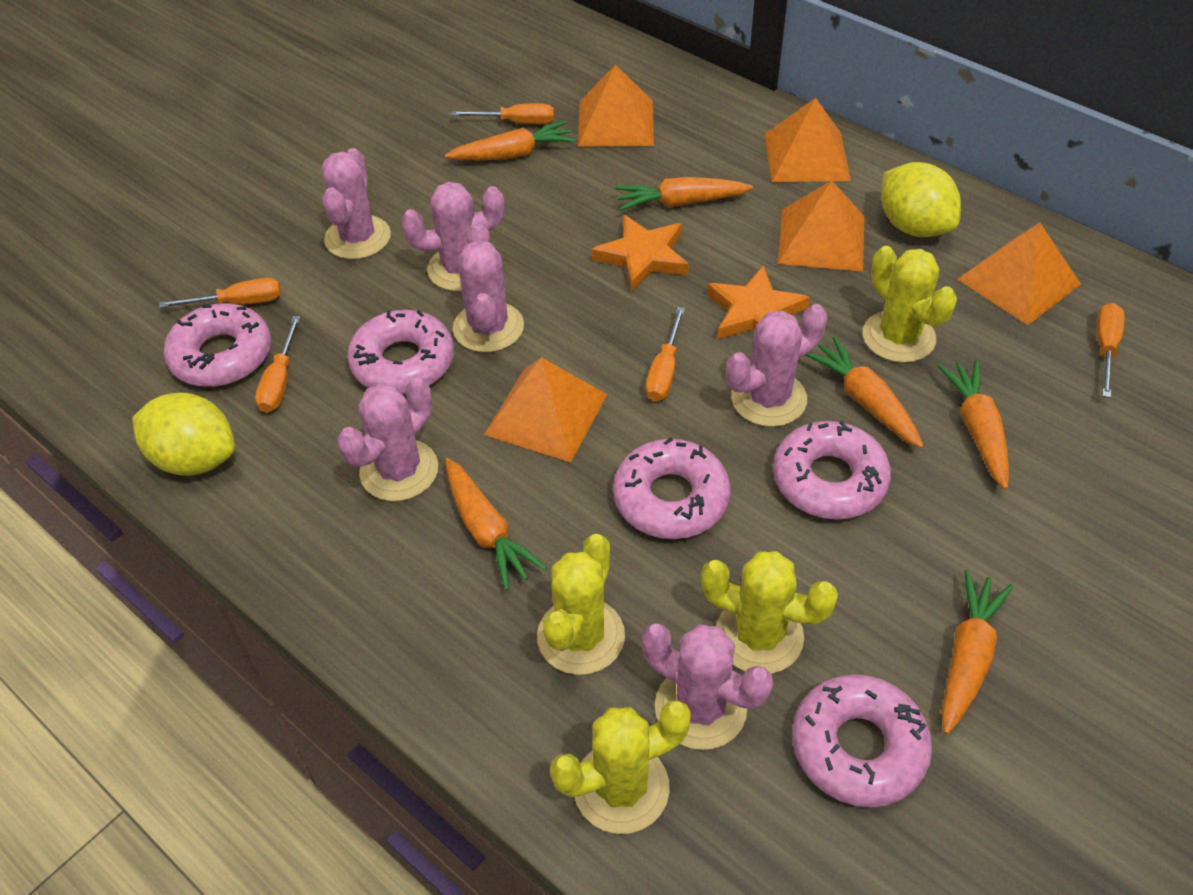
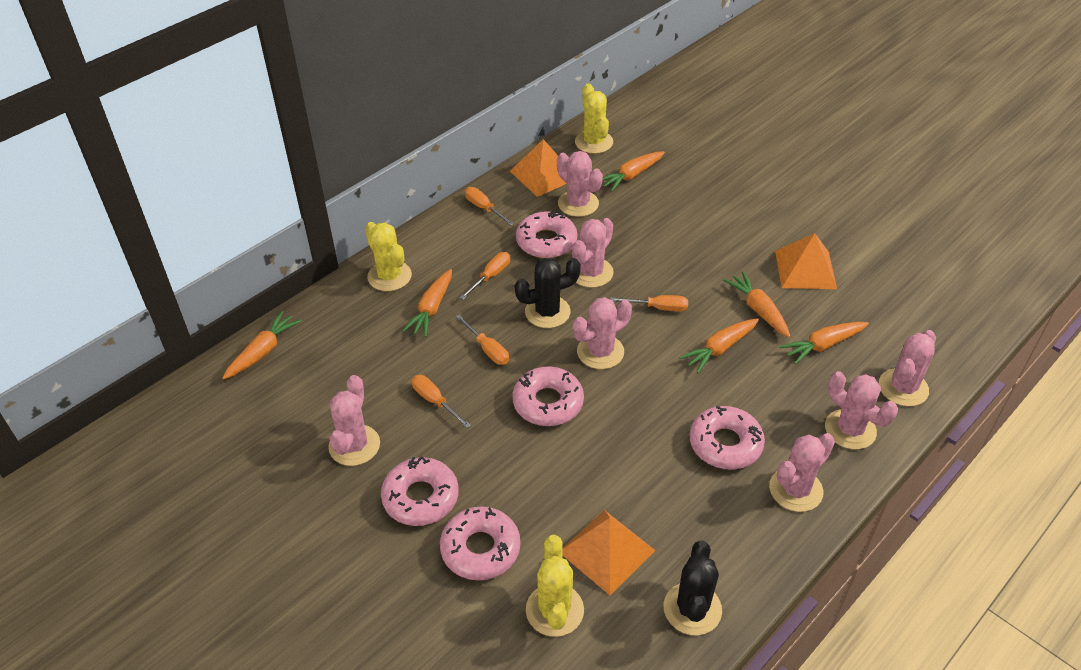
black cactus: 0 -> 2
orange pyramid: 5 -> 3
orange star: 2 -> 0
pink cactus: 6 -> 7
yellow cactus: 4 -> 3
yellow lemon: 2 -> 0

